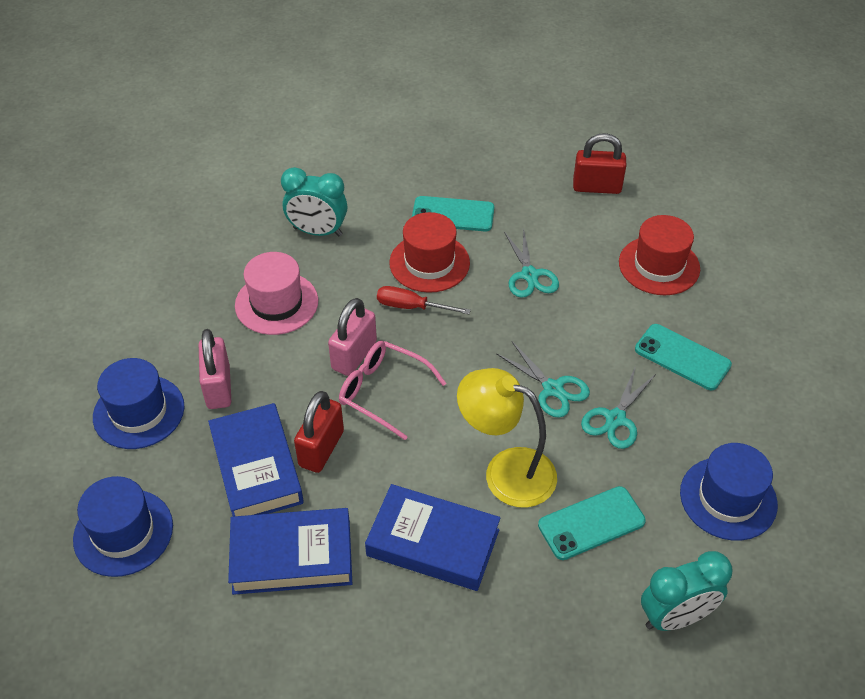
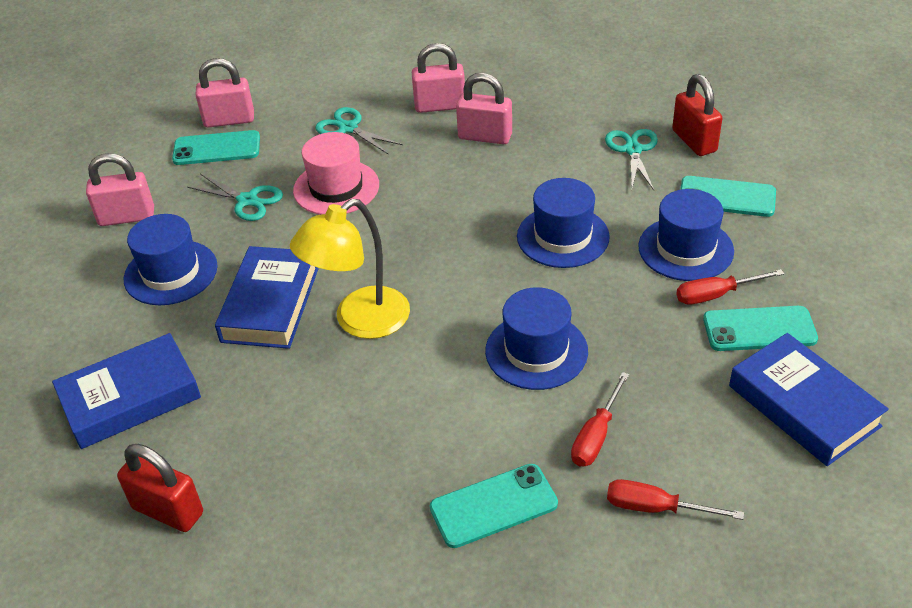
blue hat: 3 -> 4
pink glasses: 1 -> 0
pink padlock: 2 -> 4
red hat: 2 -> 0
red screwdriver: 1 -> 3
turquoise clock: 2 -> 0
turquoise phone: 3 -> 4

